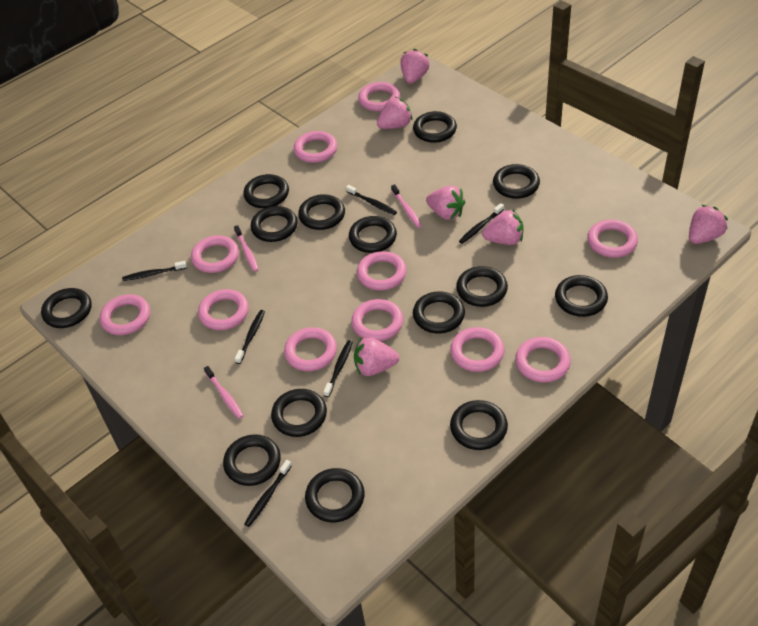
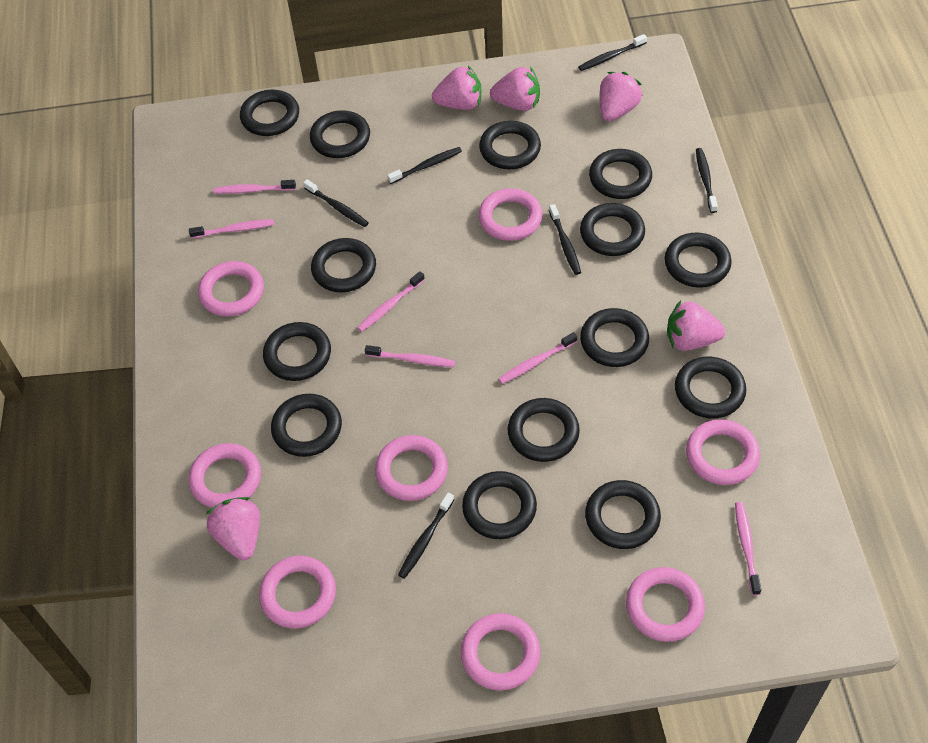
pink ring: 11 -> 8
pink strawberry: 6 -> 5
pink toothbrush: 3 -> 6

